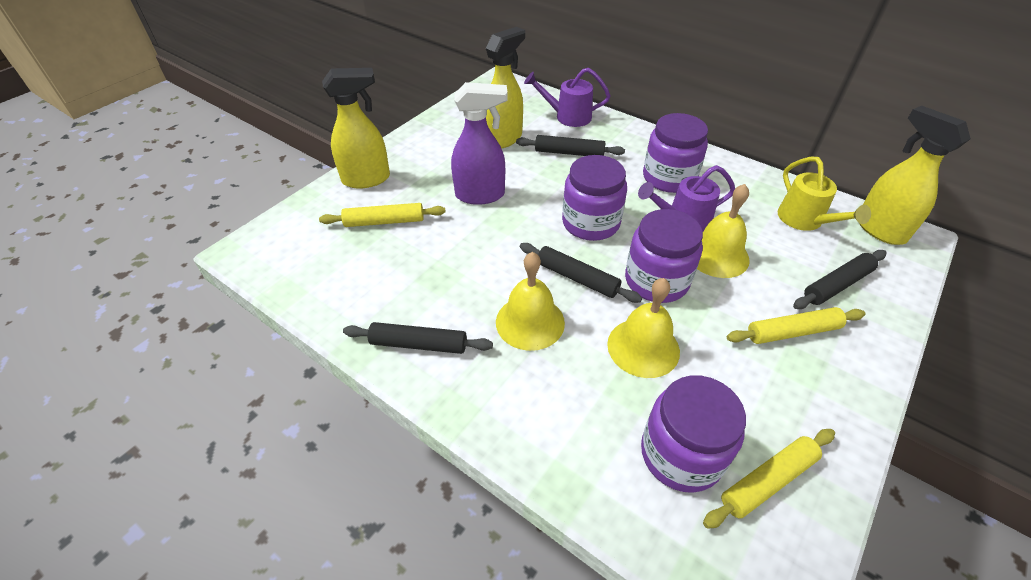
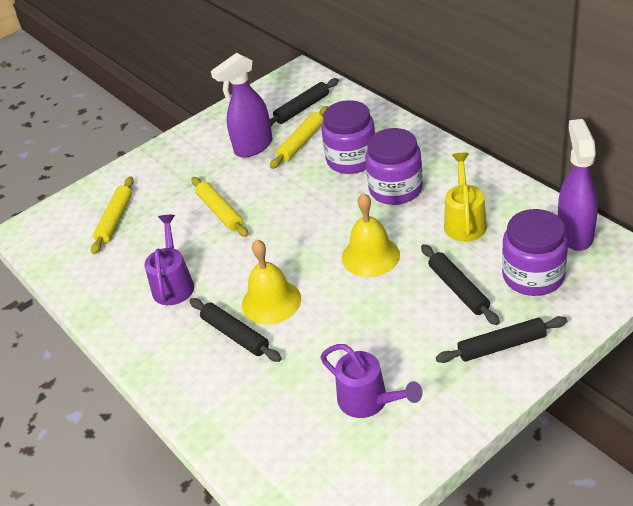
purple jar: 4 -> 3
purple spray bottle: 1 -> 2
yellow bell: 3 -> 2
yellow spray bottle: 3 -> 0

